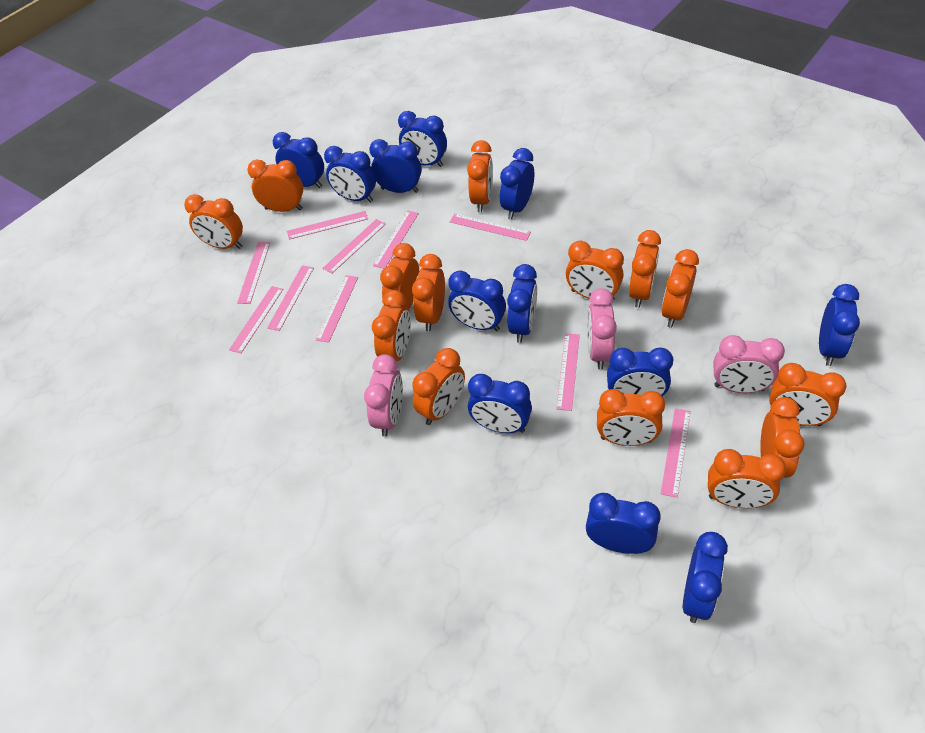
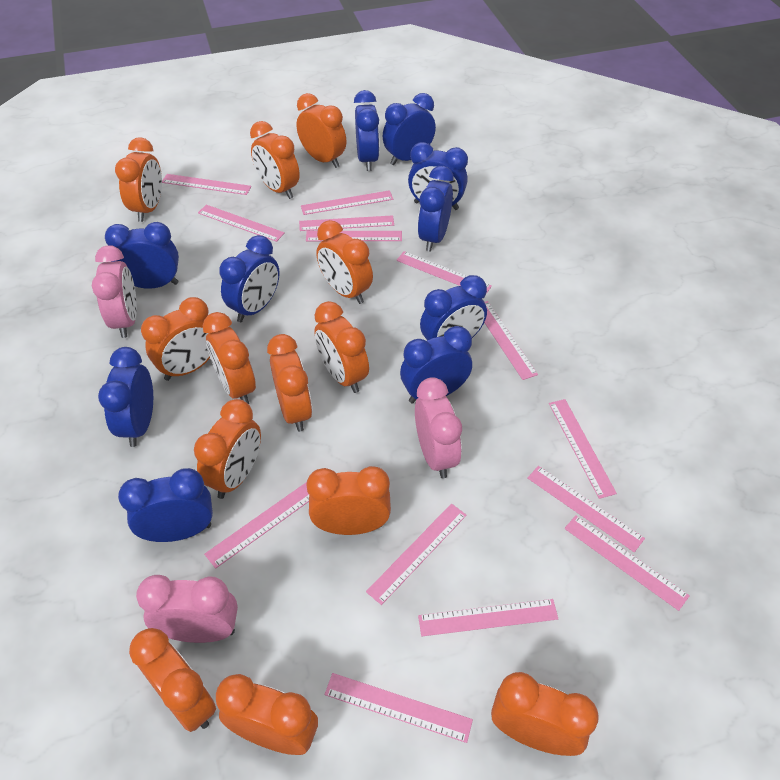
blue clock: 12 -> 10
orange clock: 14 -> 13
pink ruler: 10 -> 14

